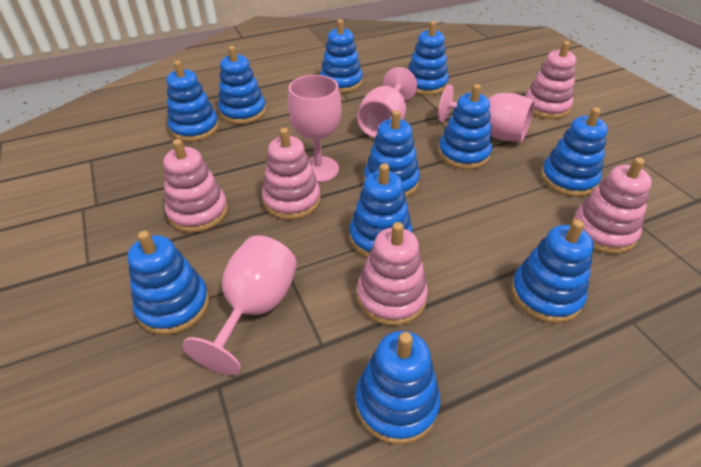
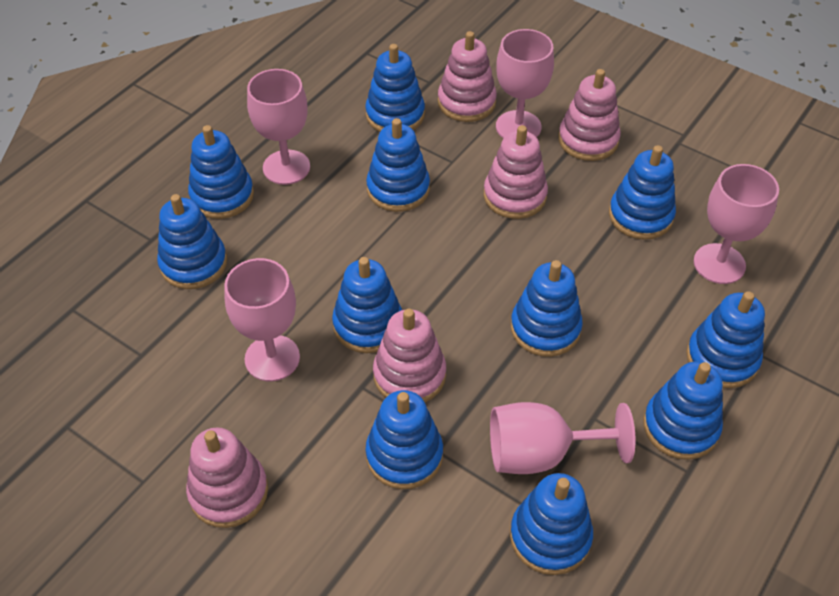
pink goblet: 4 -> 5

